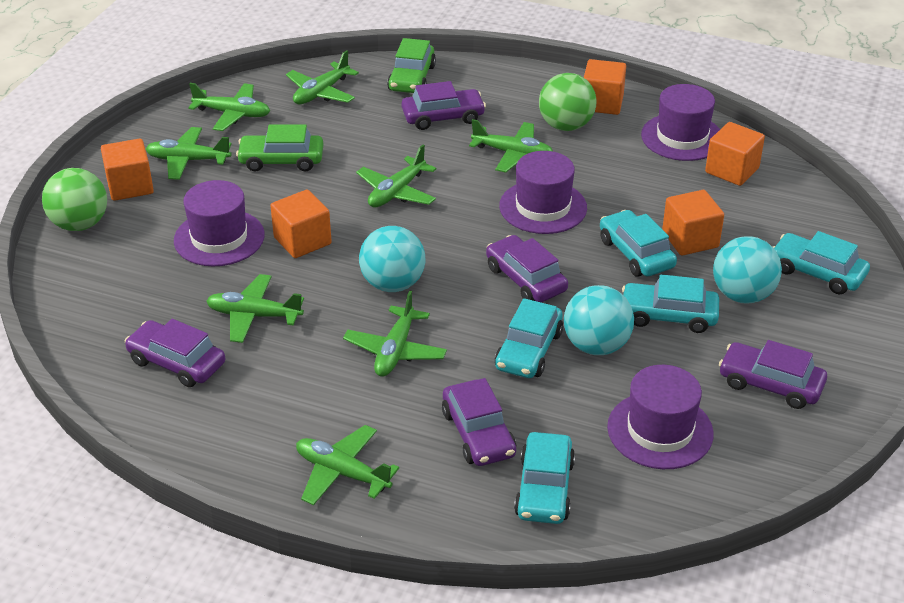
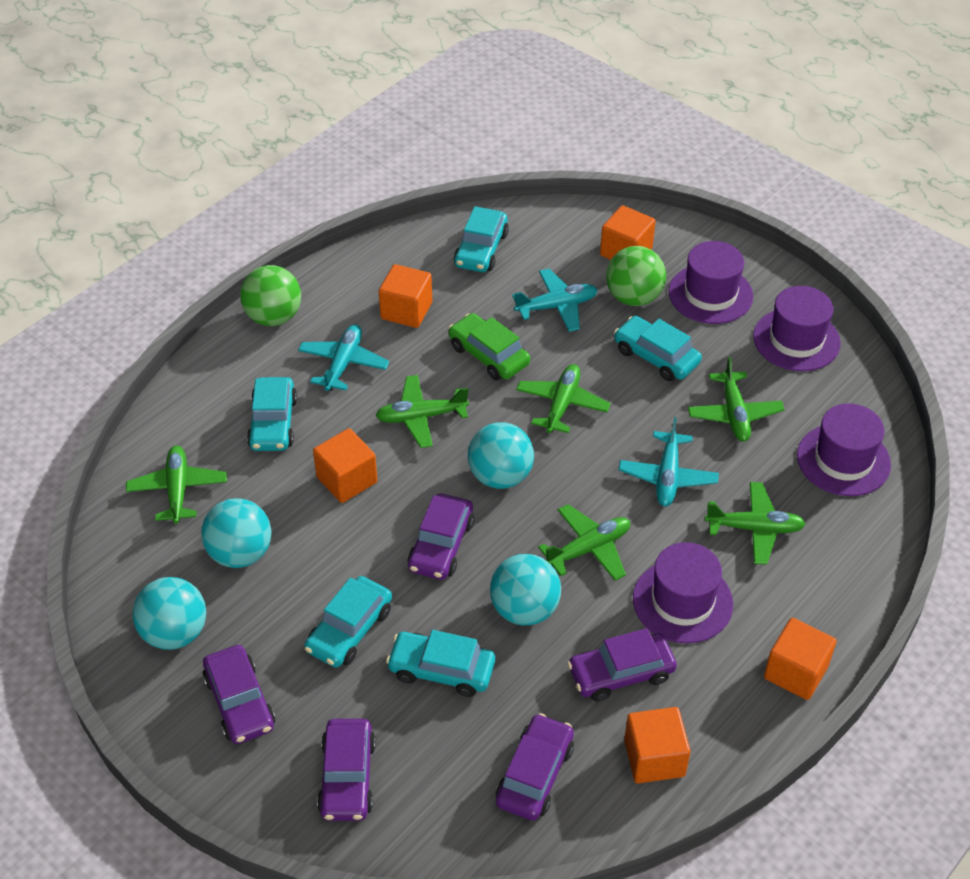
green car: 2 -> 1
green plane: 8 -> 6
turquoise ball: 3 -> 4
turquoise plane: 0 -> 3

